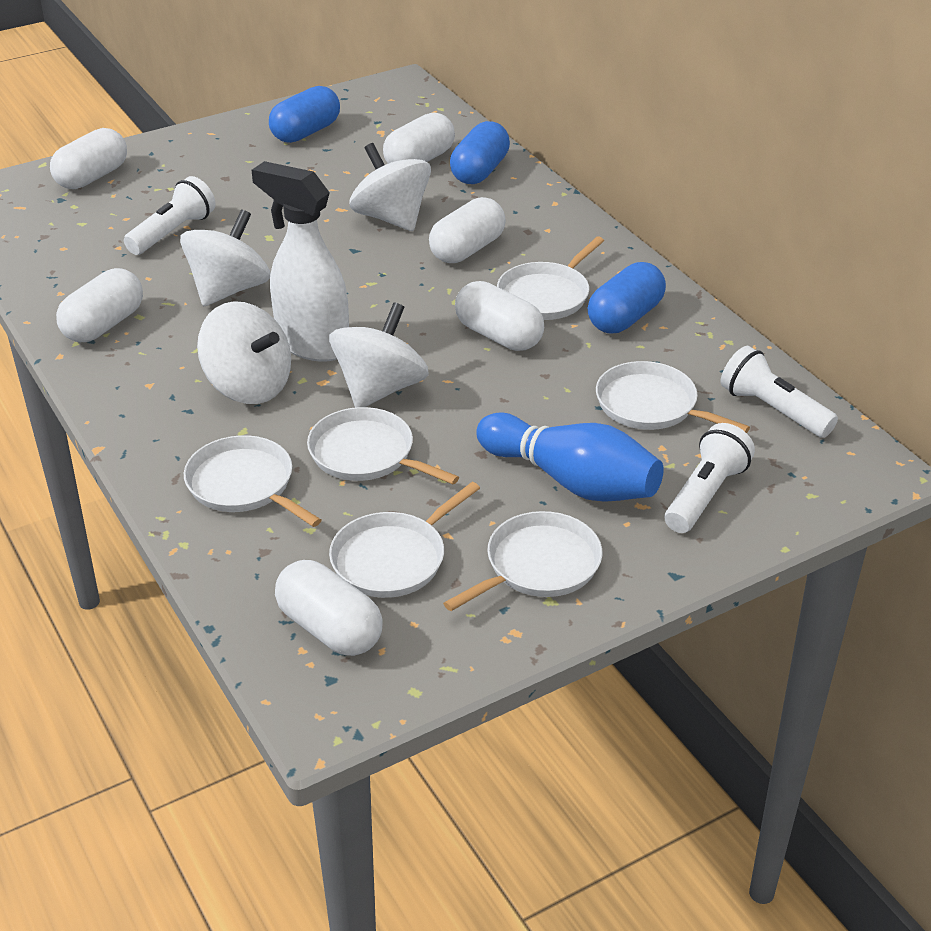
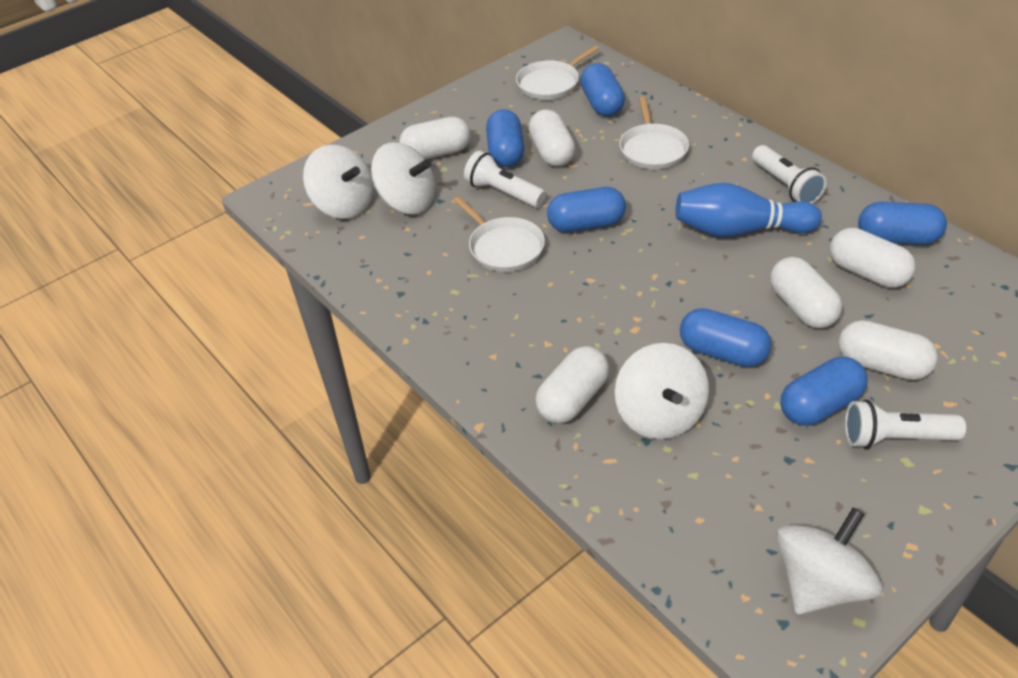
blue capsule: 3 -> 6
white pan: 6 -> 3
white spray bottle: 1 -> 0

